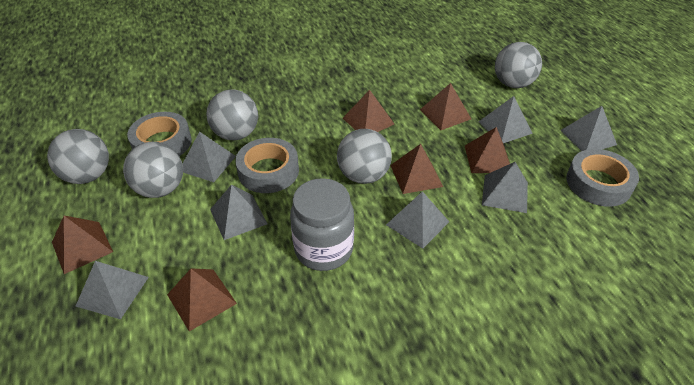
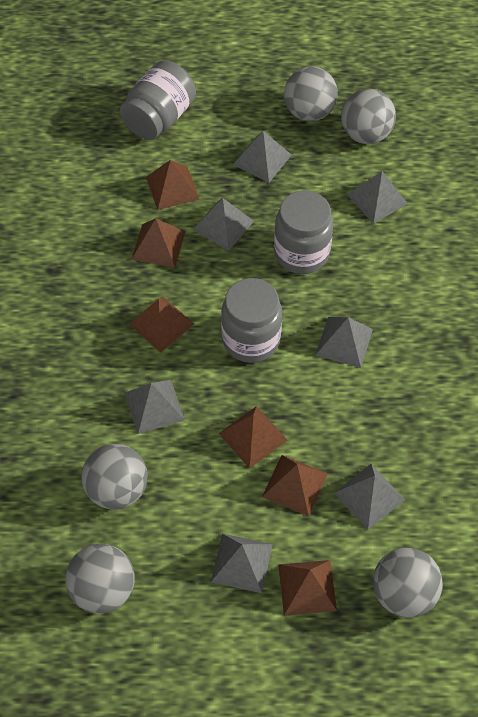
grey jar: 1 -> 3
grey tape: 3 -> 0

